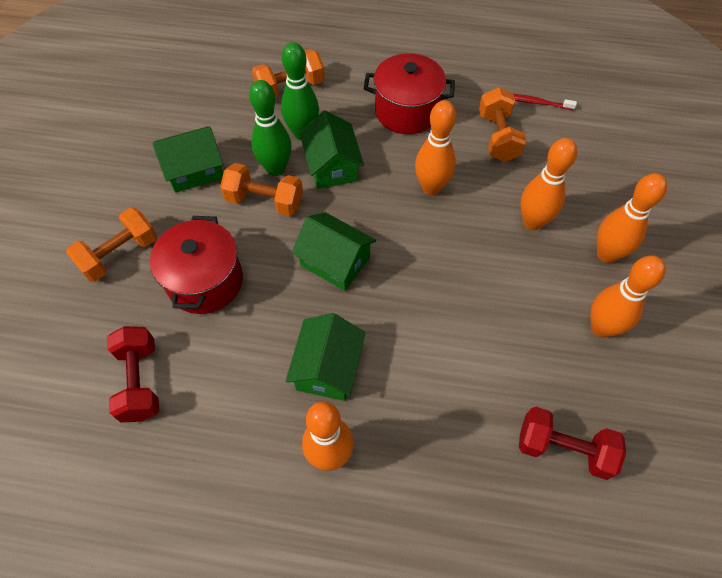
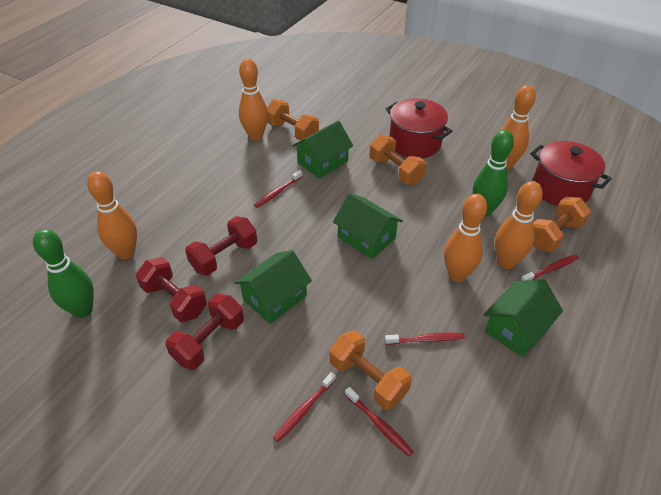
red dumbbell: 2 -> 3
red toothbrush: 1 -> 5

